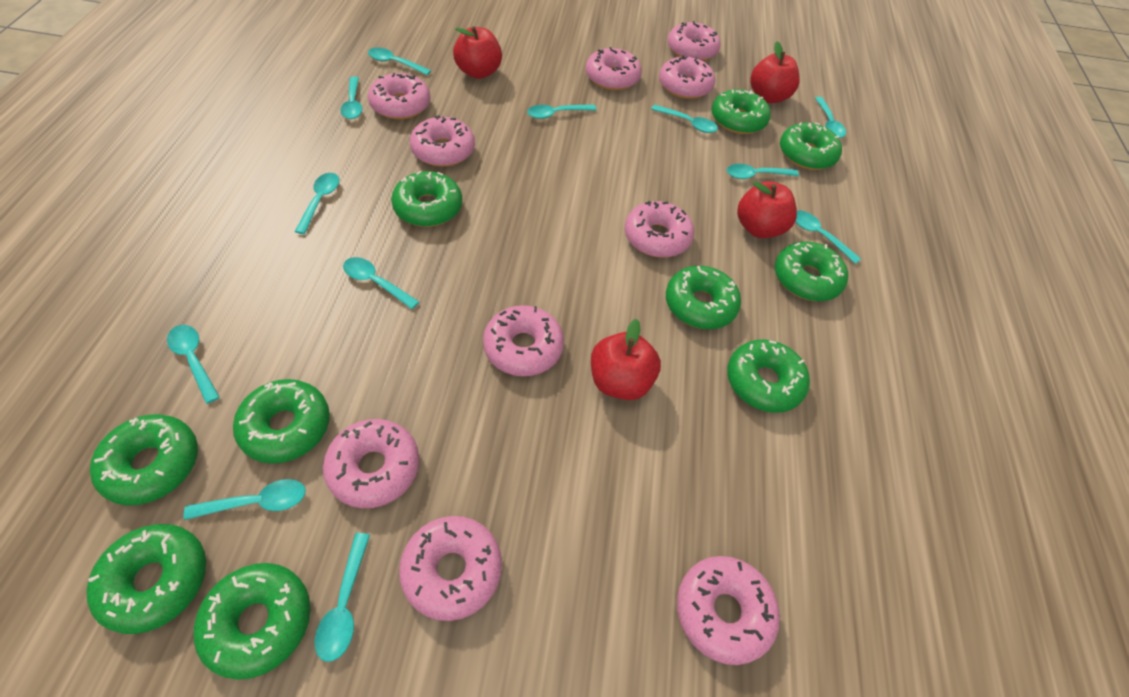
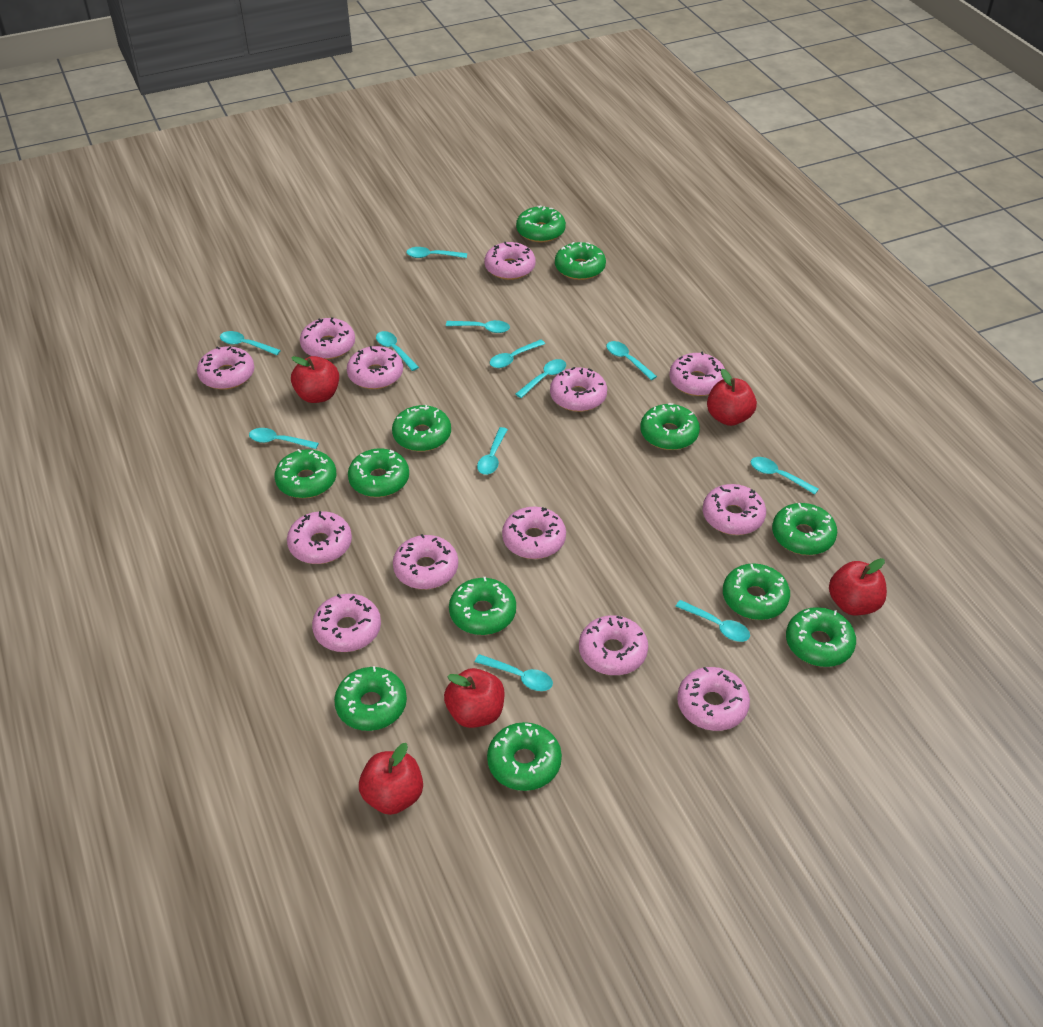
green donut: 10 -> 12
pink donut: 10 -> 13
red apple: 4 -> 5

